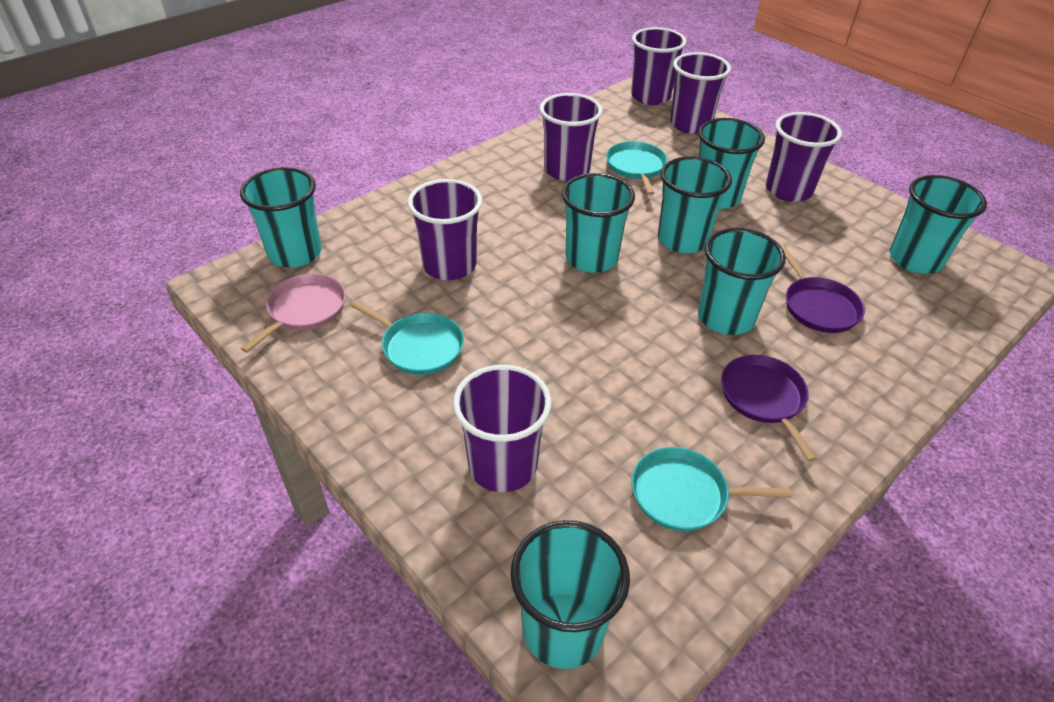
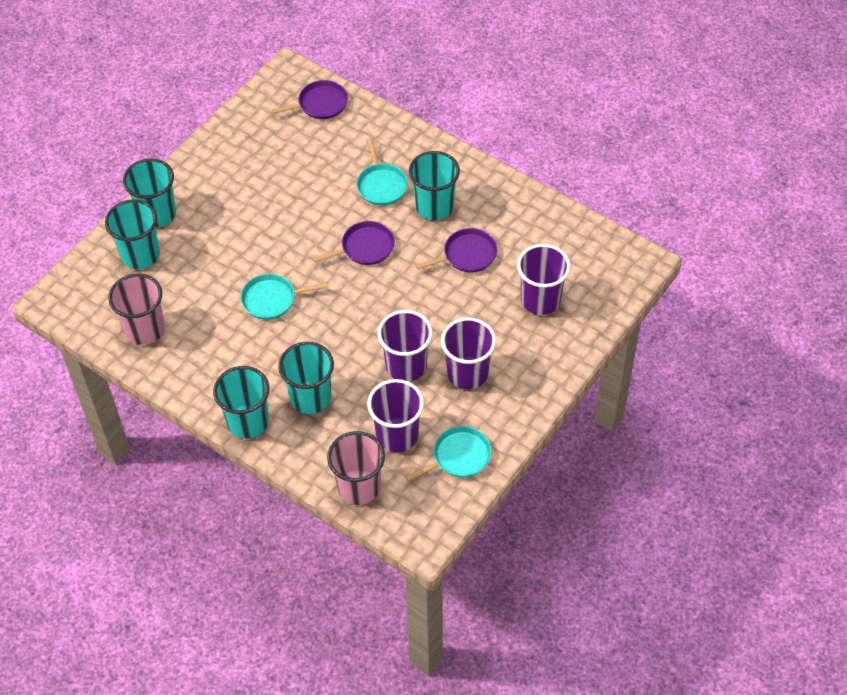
pink cup: 0 -> 2
pink pan: 1 -> 0
purple cup: 6 -> 4
purple pan: 2 -> 3
turquoise cup: 7 -> 5

